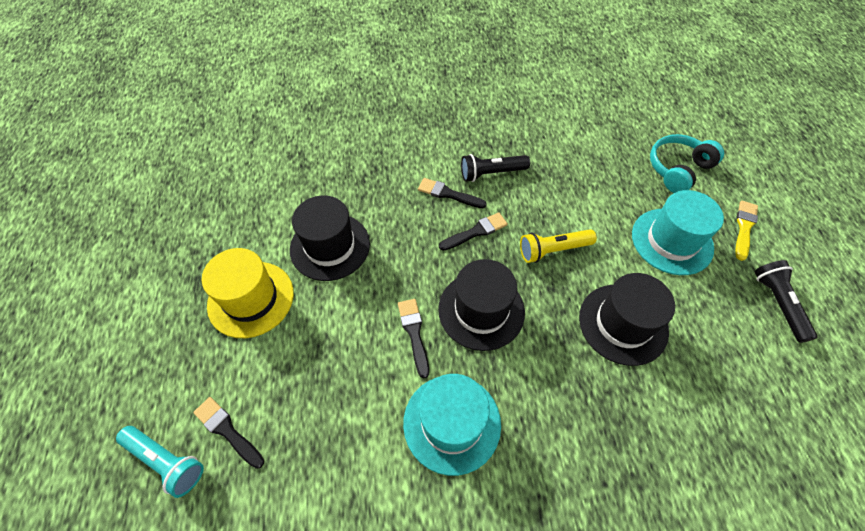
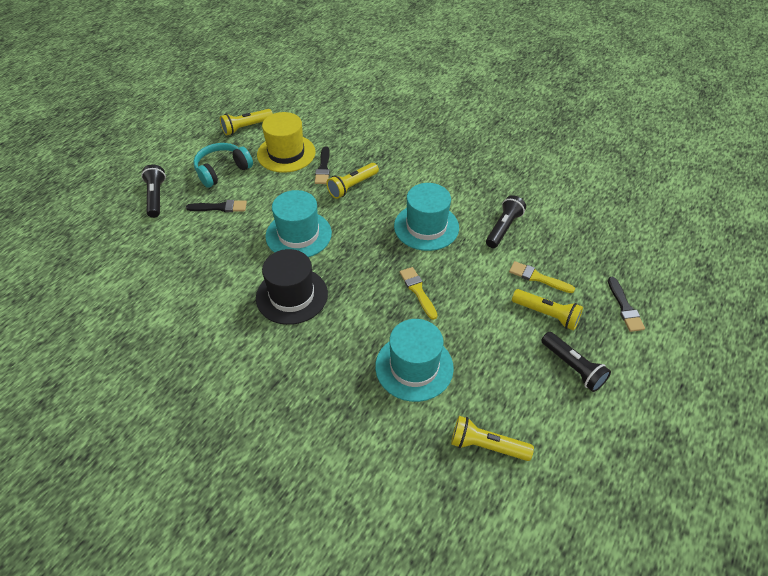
black brush: 4 -> 3
black flashlight: 2 -> 3
black hat: 3 -> 1
turquoise flashlight: 1 -> 0
turquoise hat: 2 -> 3
yellow brush: 1 -> 2
yellow flashlight: 1 -> 4

